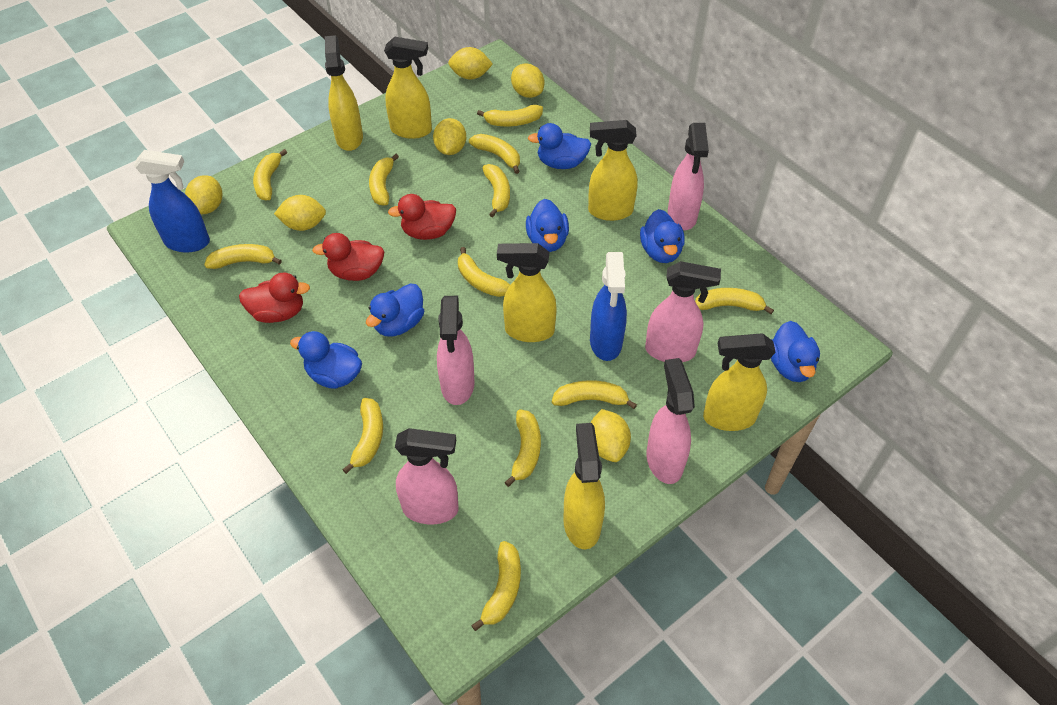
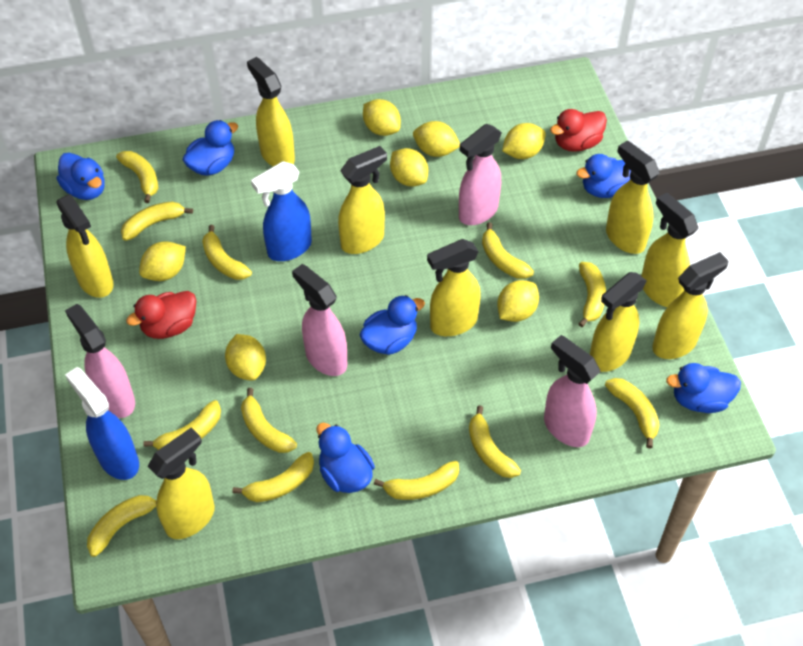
pink spray bottle: 5 -> 4
red duck: 3 -> 2
yellow lemon: 6 -> 7
yellow spray bottle: 6 -> 9

